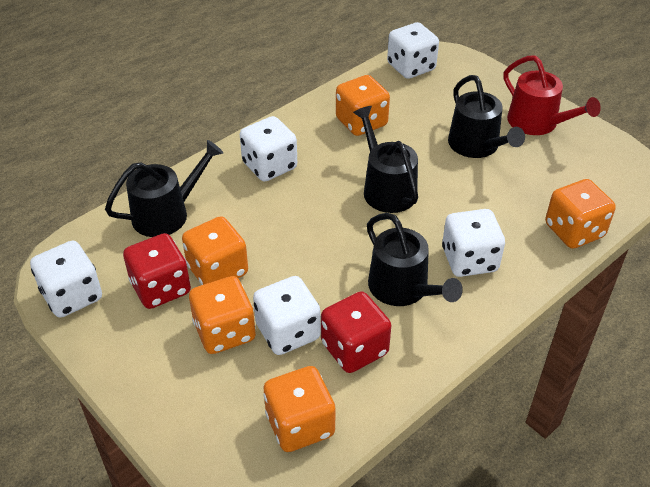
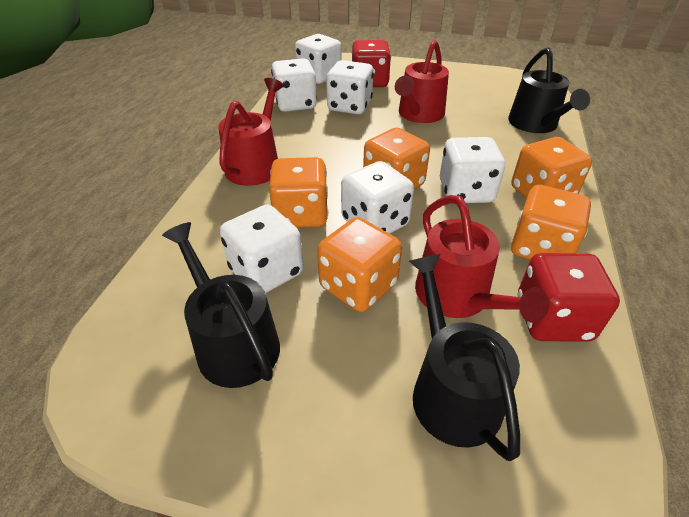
black watering can: 4 -> 3
red watering can: 1 -> 3
white dice: 5 -> 6

